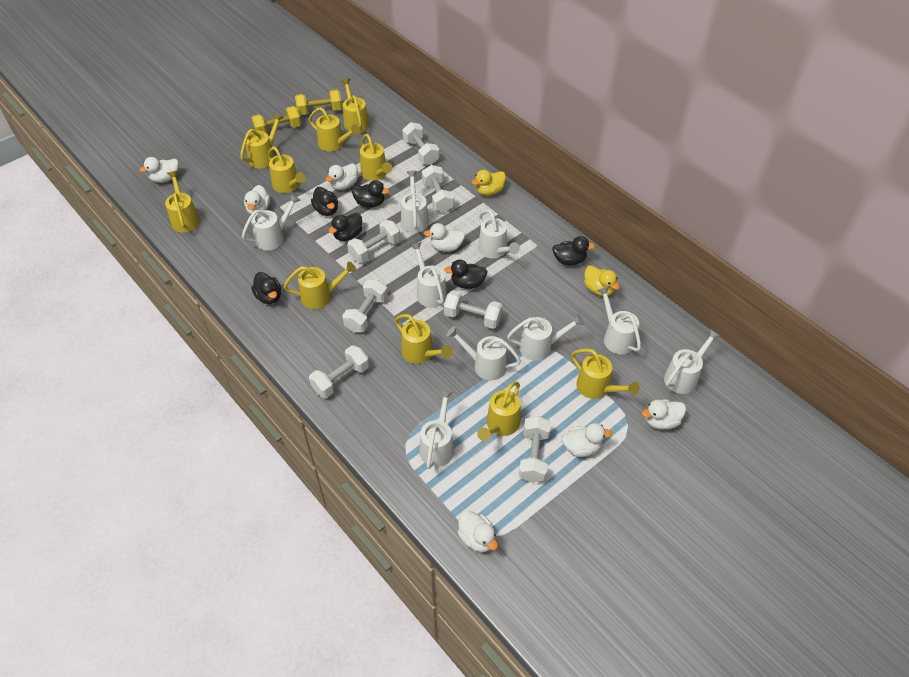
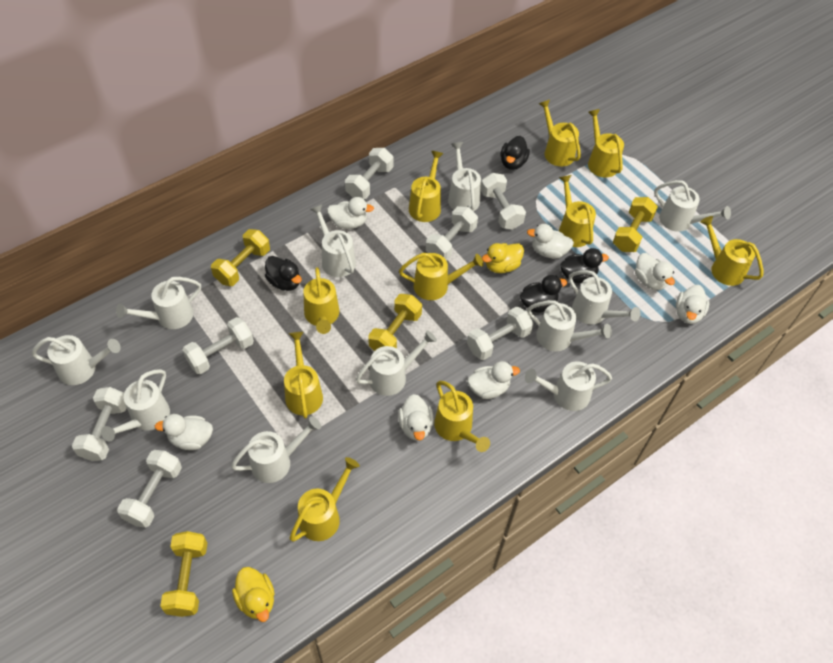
black duck: 6 -> 4
white watering can: 9 -> 11
yellow dumbbell: 2 -> 4

